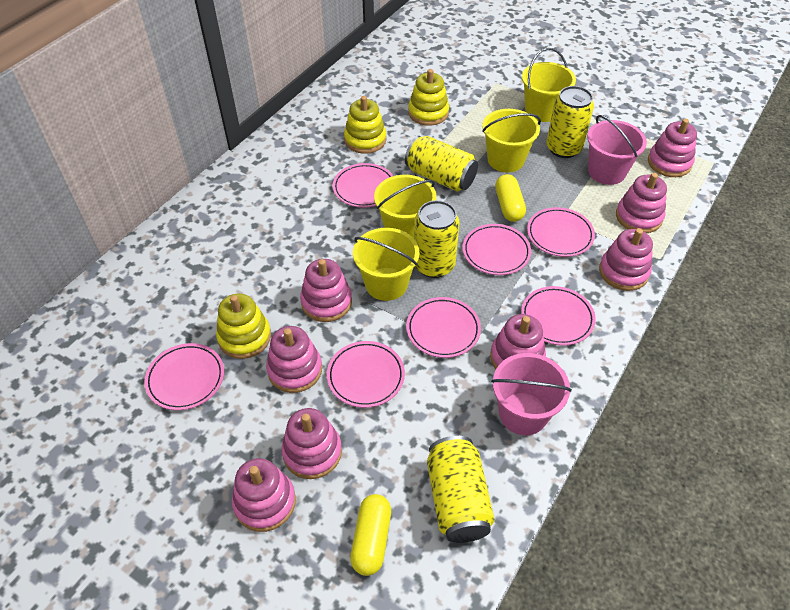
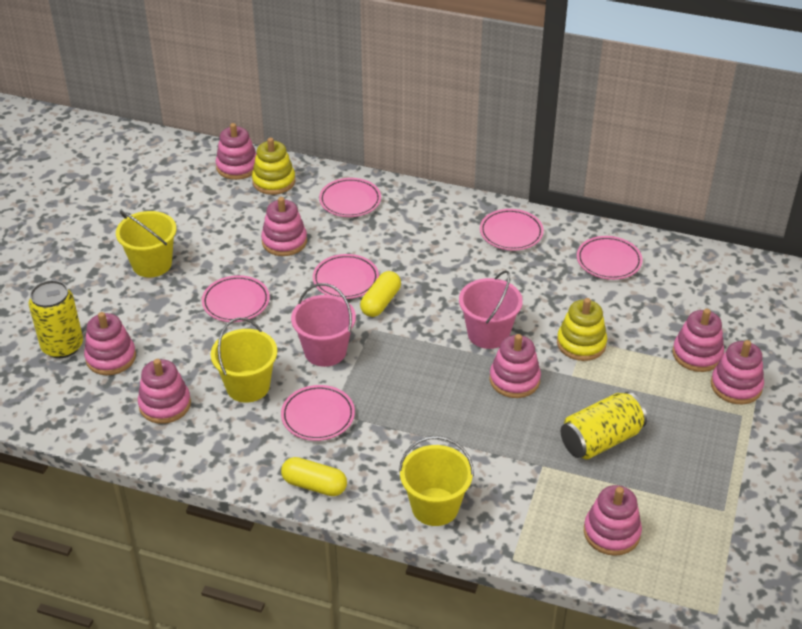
pink plate: 7 -> 6
yellow bucket: 4 -> 3
yellow can: 4 -> 2
yellow stacking toy: 3 -> 2

